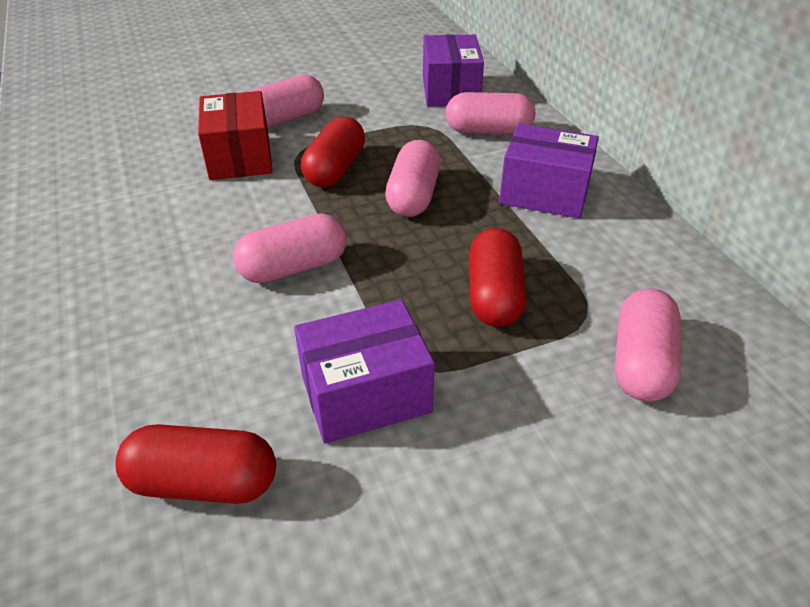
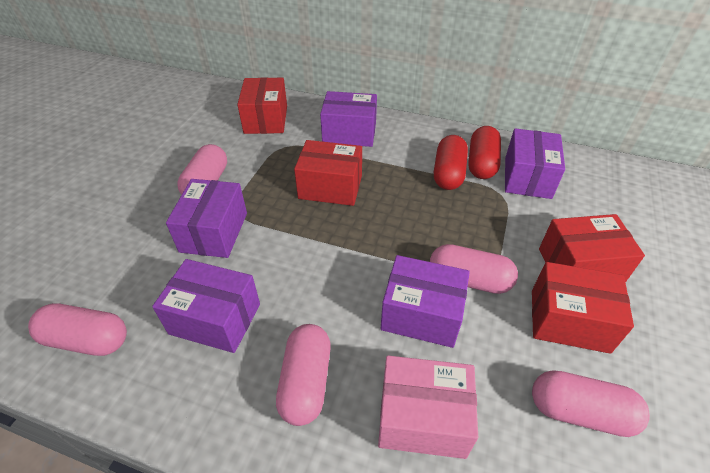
pink box: 0 -> 1
purple box: 3 -> 5
red box: 1 -> 4
red capsule: 3 -> 2

